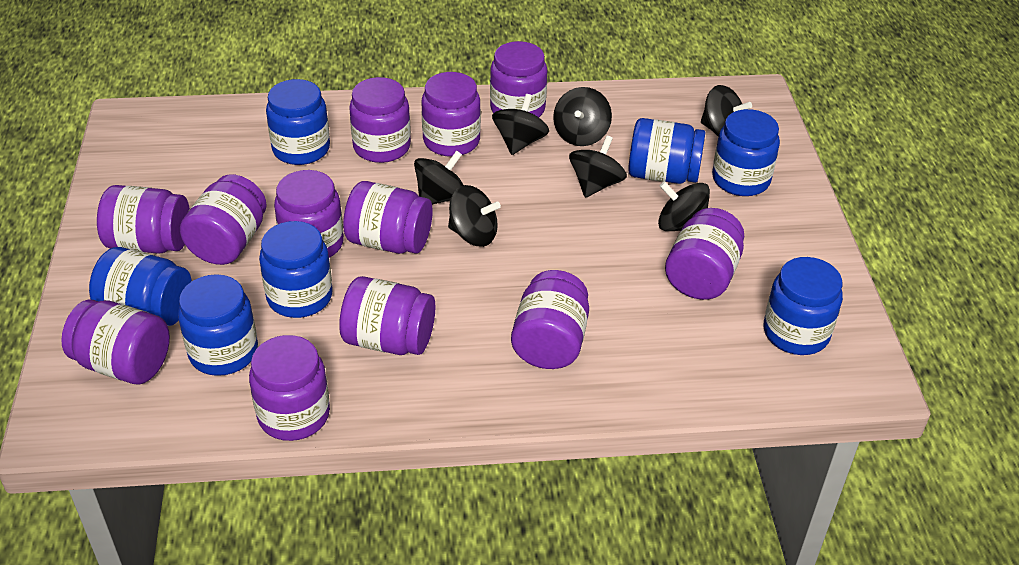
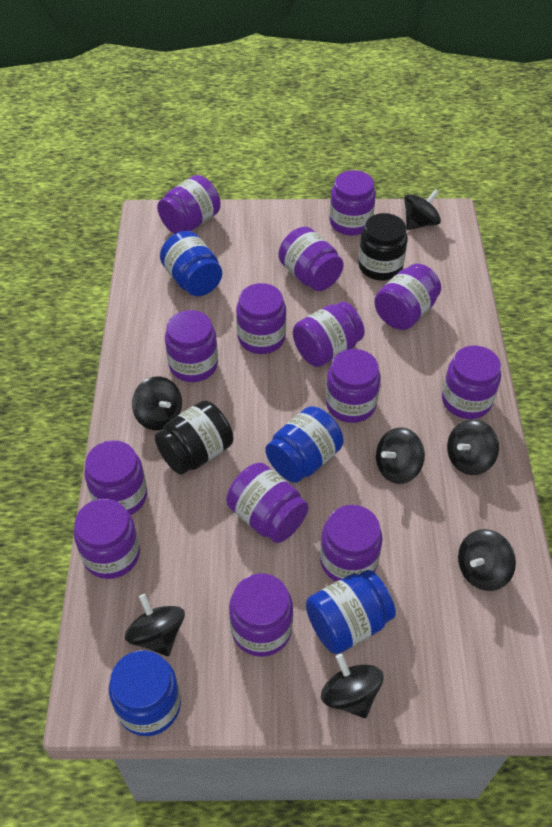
black jar: 0 -> 2
blue jar: 7 -> 4
purple jar: 12 -> 14

